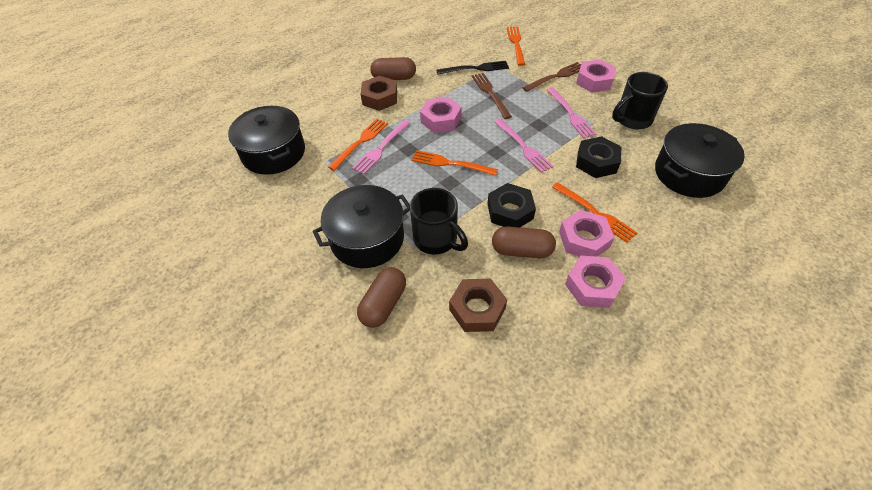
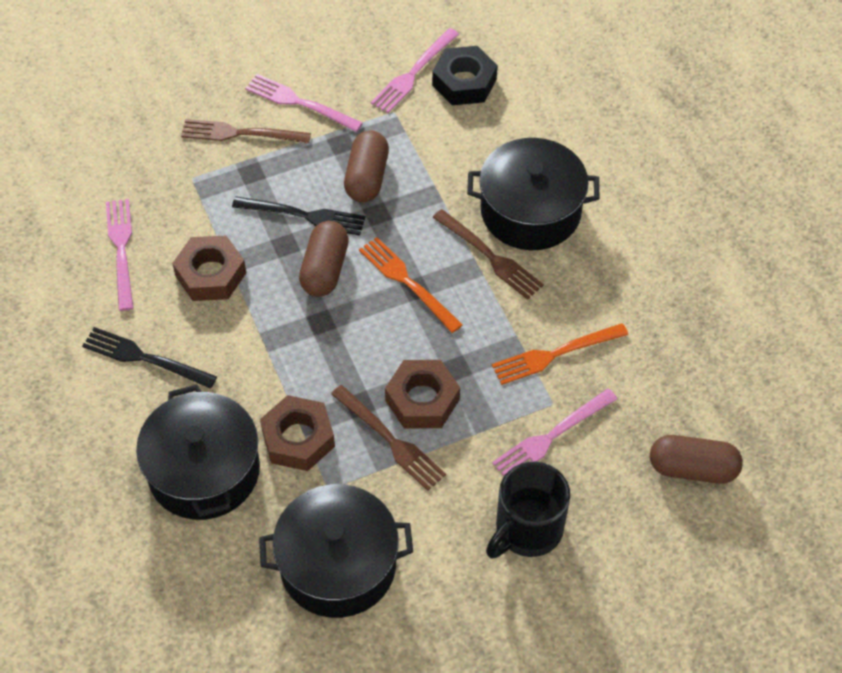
black fork: 1 -> 2
black mug: 2 -> 1
black nut: 2 -> 1
brown fork: 2 -> 3
brown nut: 2 -> 3
orange fork: 4 -> 2
pink fork: 3 -> 4
pink nut: 4 -> 0

